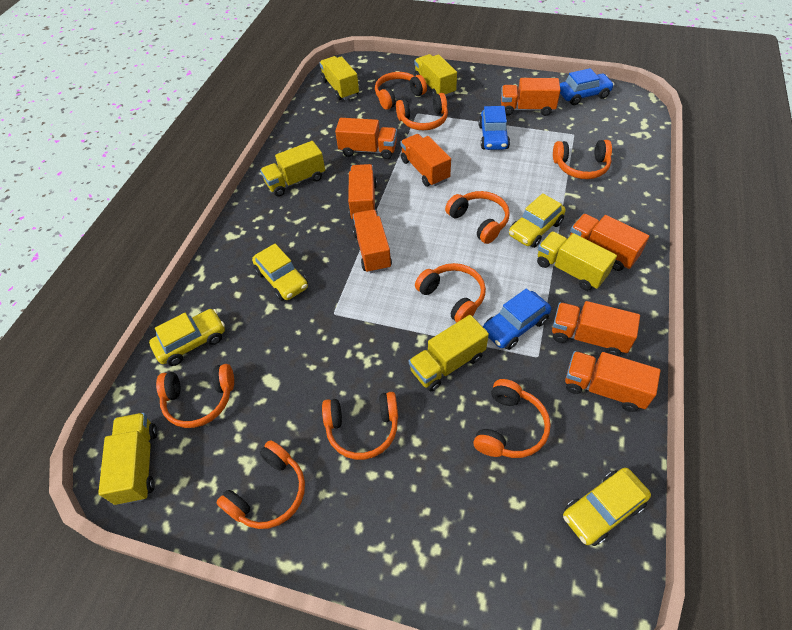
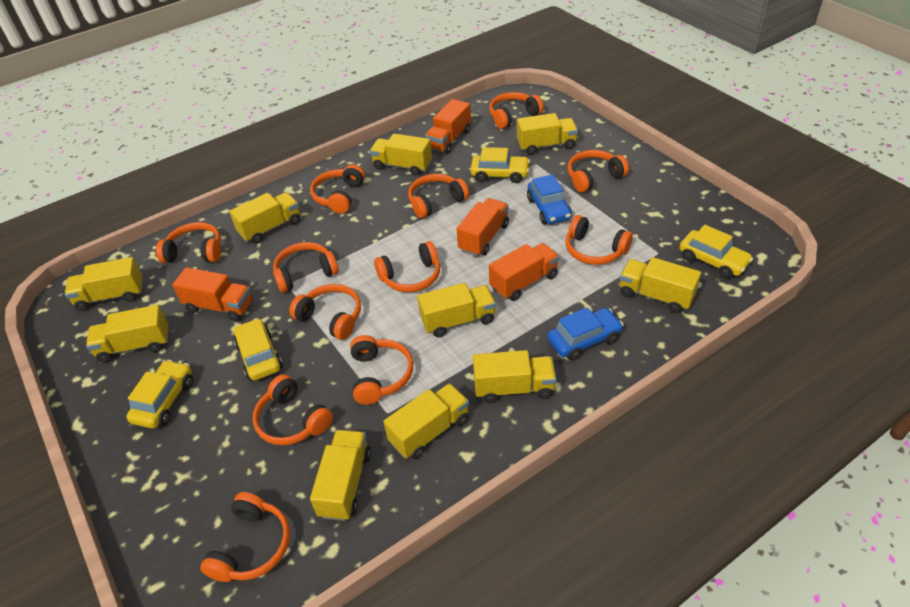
blue car: 3 -> 2
orange headphones: 9 -> 12
orange truck: 8 -> 4
yellow truck: 6 -> 10

